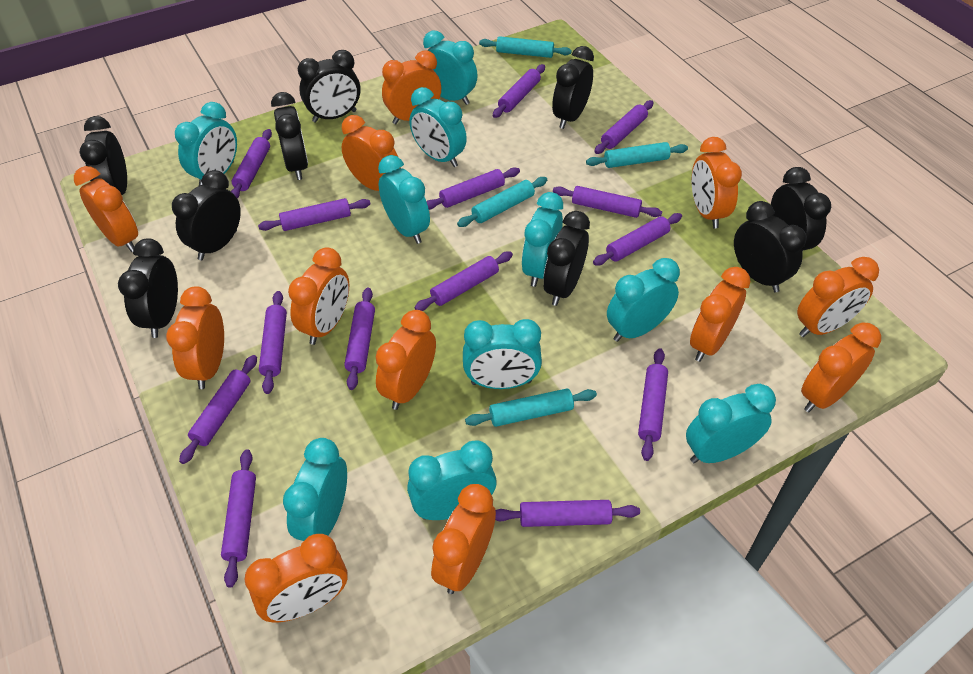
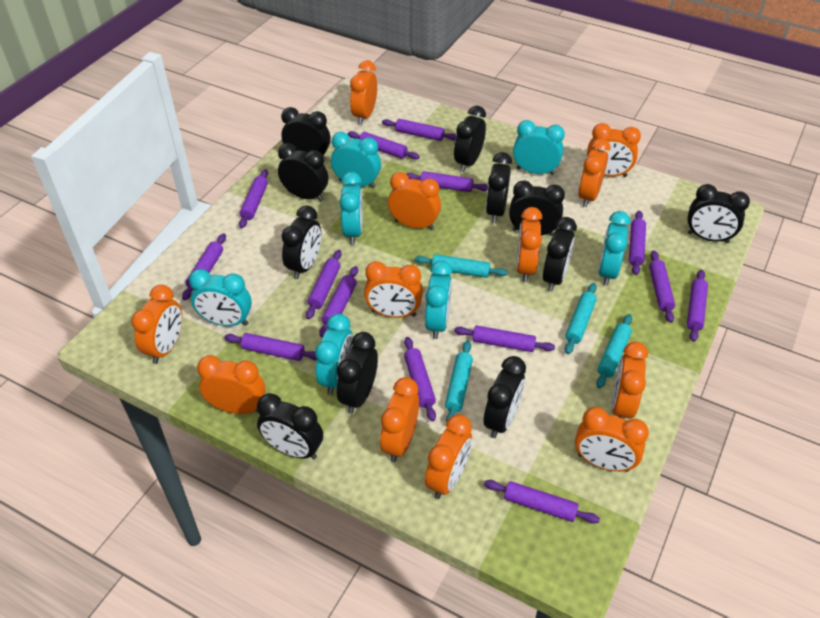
black clock: 9 -> 11
turquoise clock: 10 -> 7

